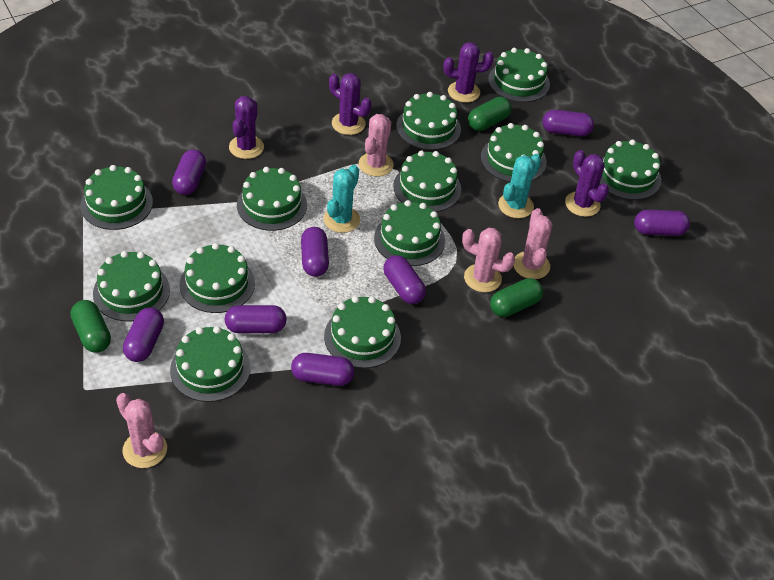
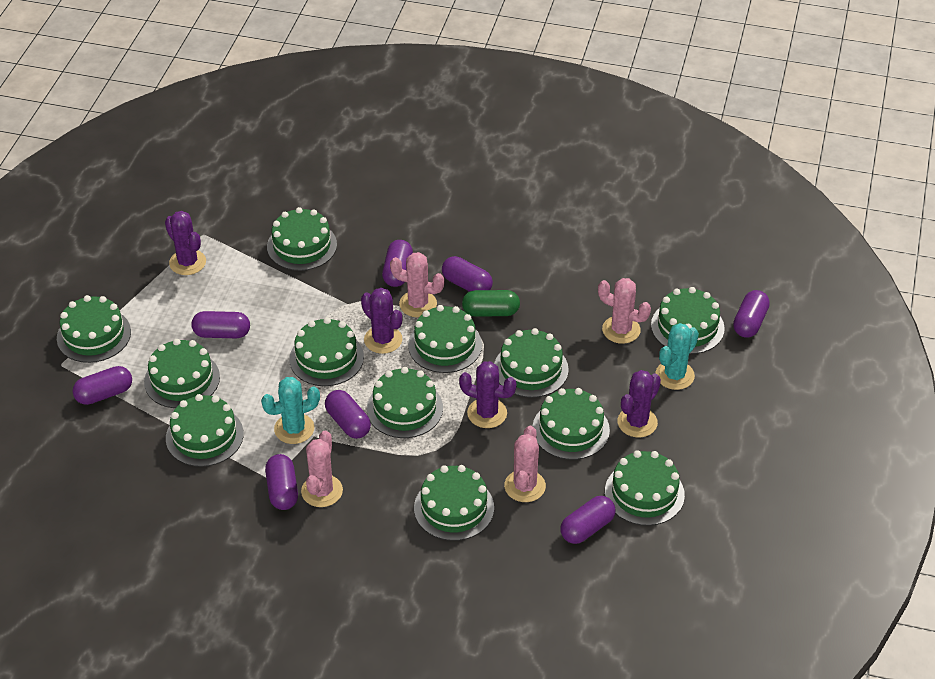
green capsule: 3 -> 1

